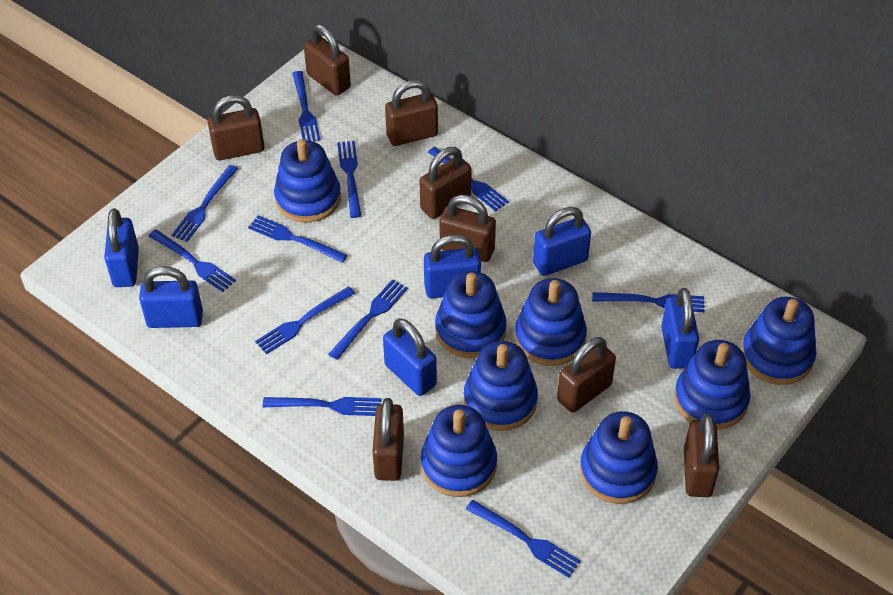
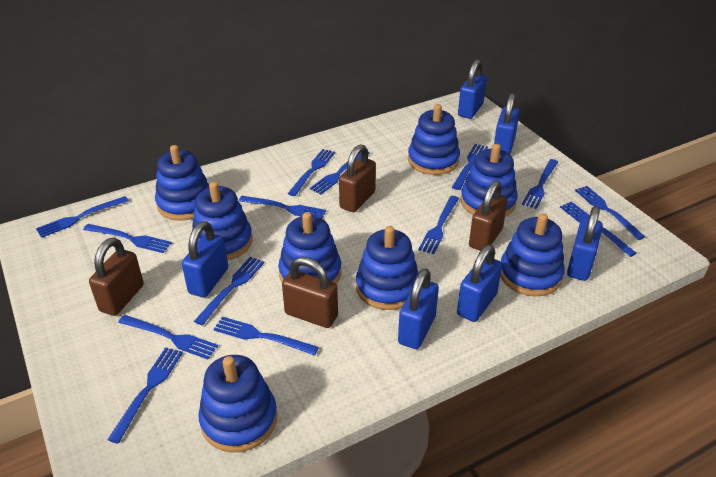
blue fork: 11 -> 14
brown padlock: 8 -> 4

